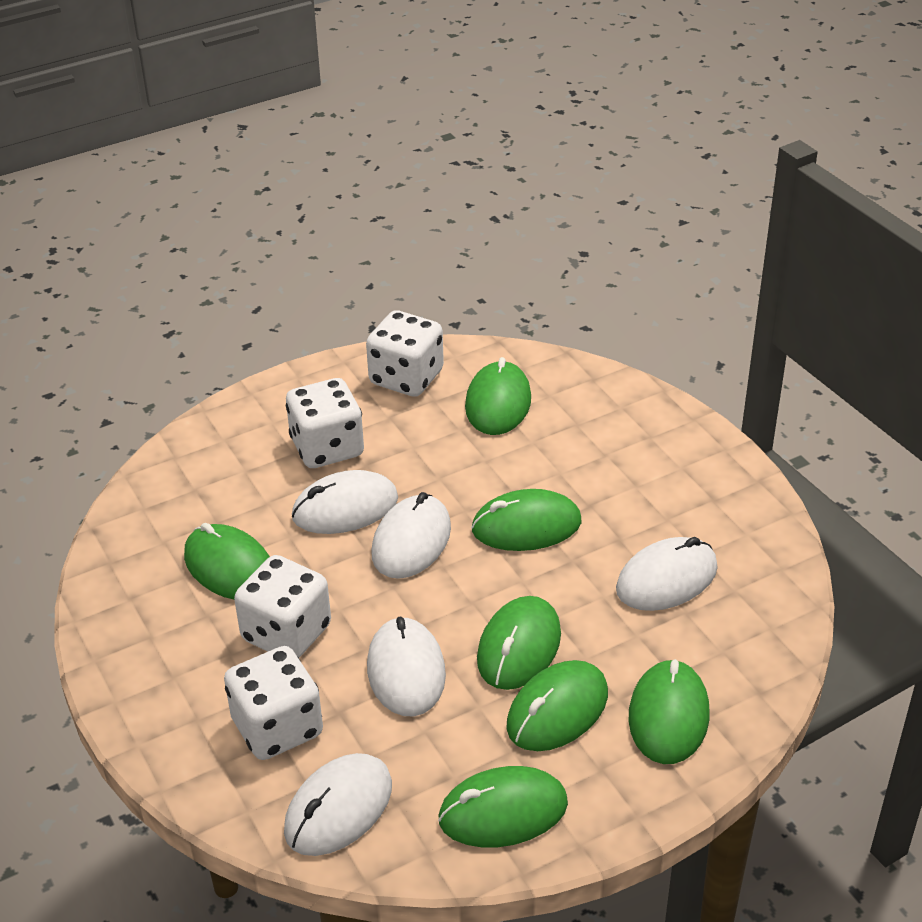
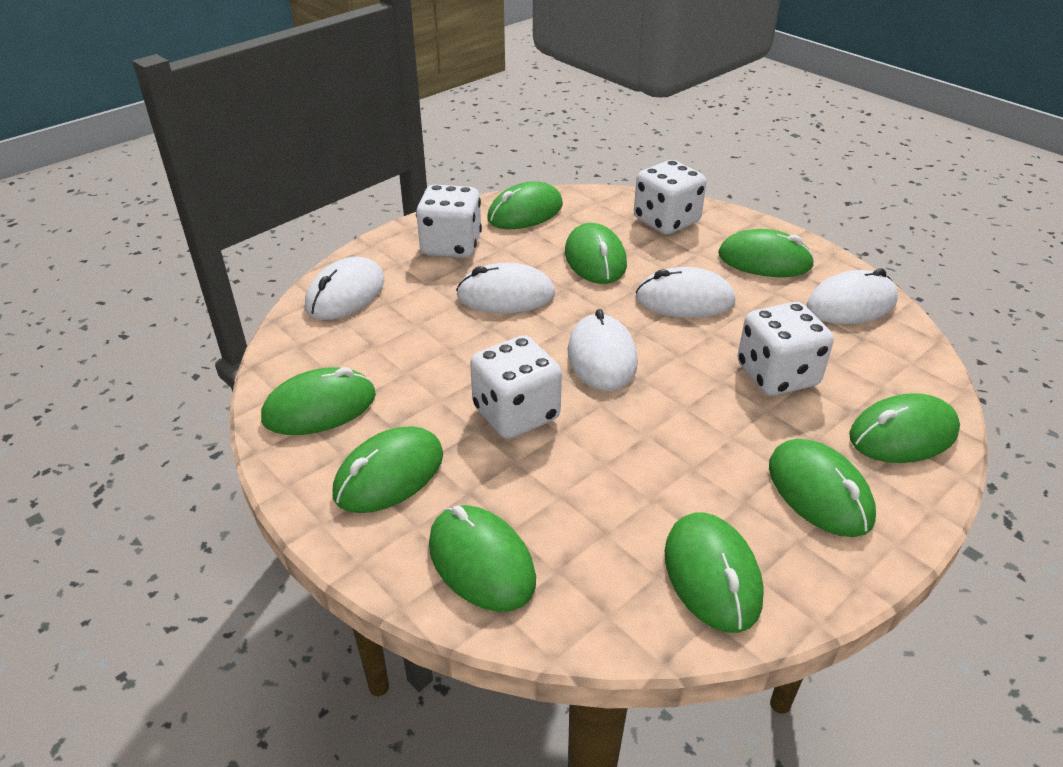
green mouse: 7 -> 9

